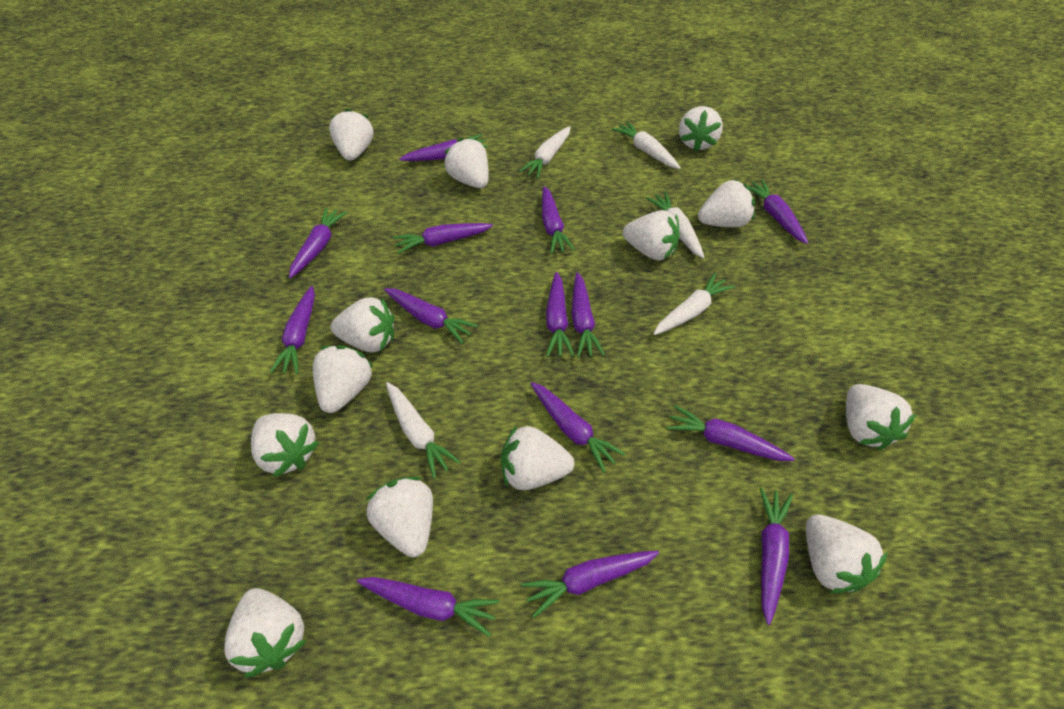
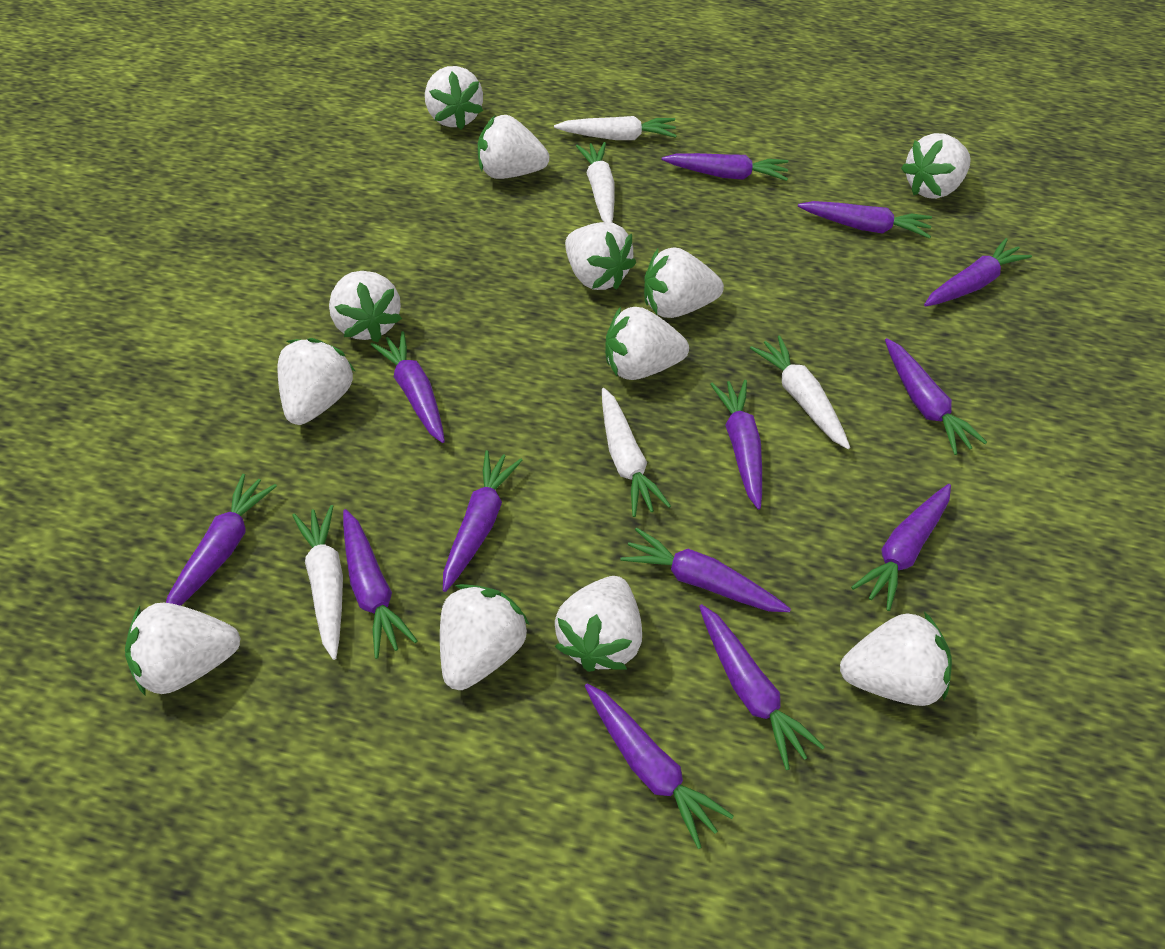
purple carrot: 14 -> 13
white strawberry: 13 -> 12

